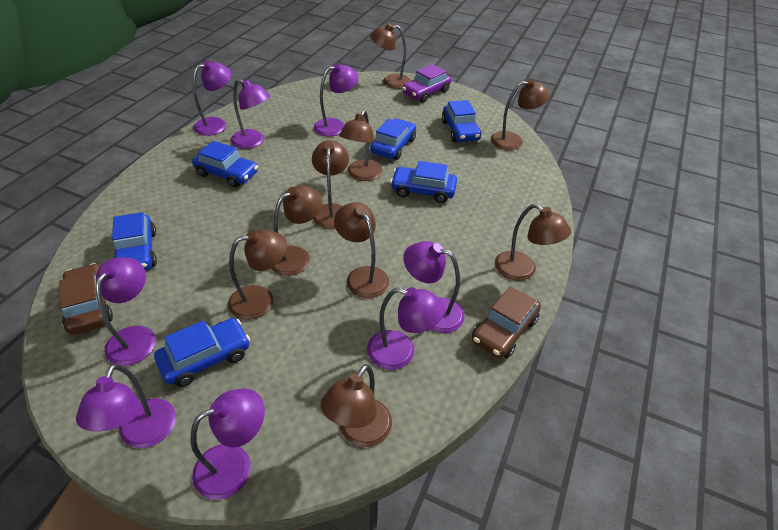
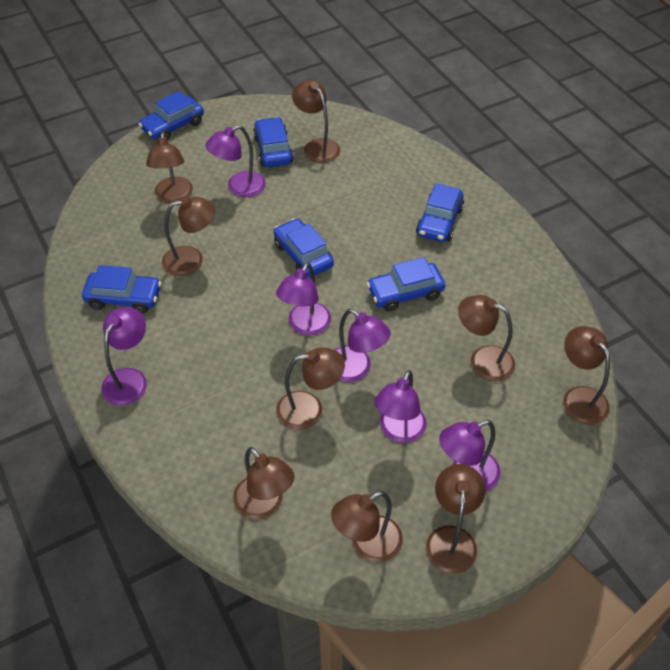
brown car: 2 -> 0
purple car: 1 -> 0
purple lamp: 8 -> 6

